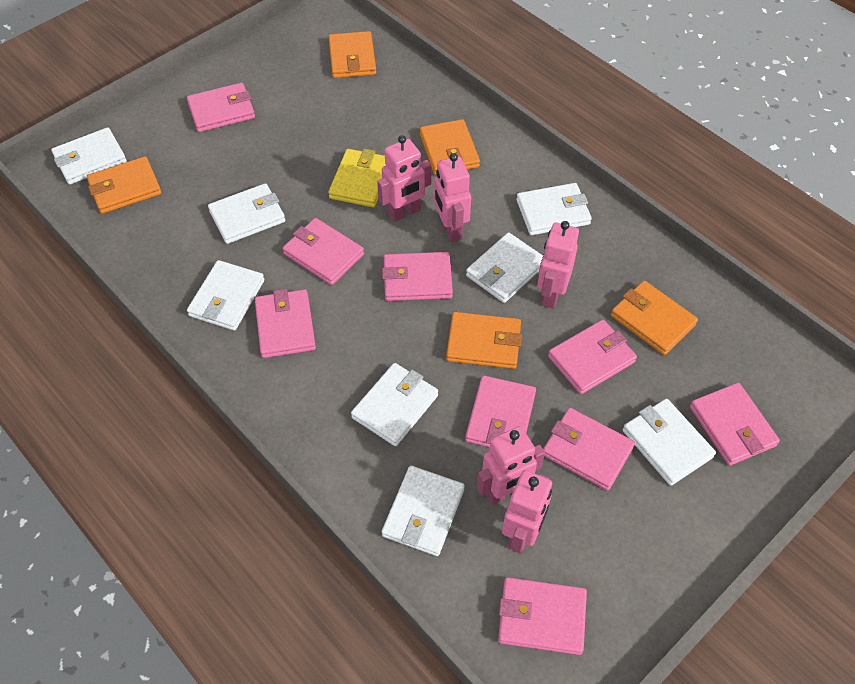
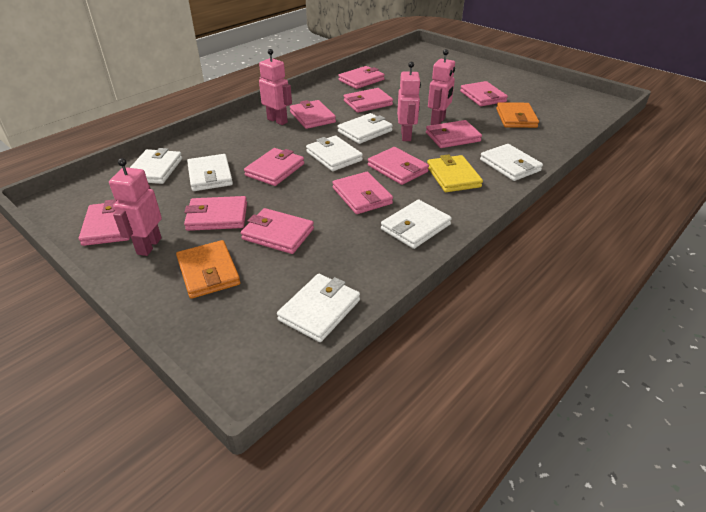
orange wallet: 5 -> 2
pink robot: 5 -> 4
pink wallet: 9 -> 11
white wallet: 8 -> 7

